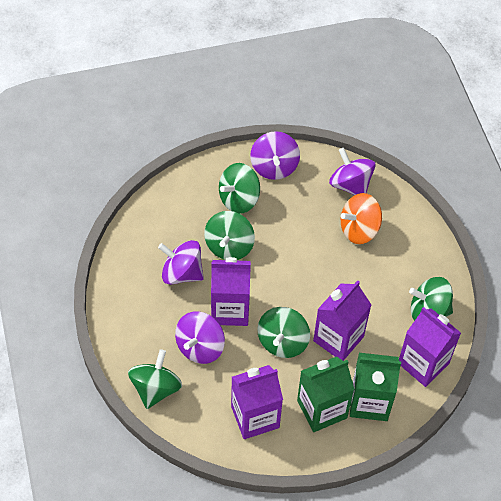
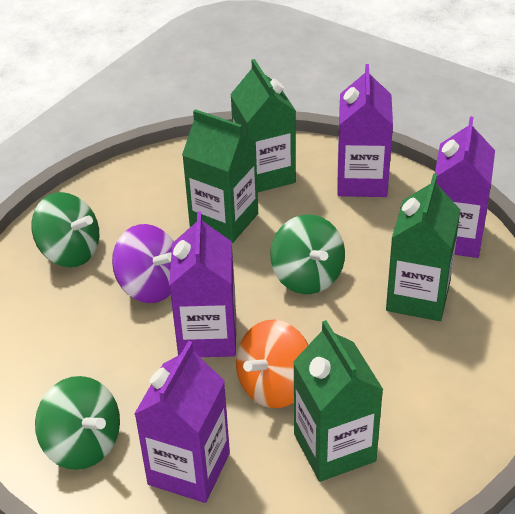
green carton: 2 -> 4
green spinning top: 5 -> 3
purple spinning top: 4 -> 1

